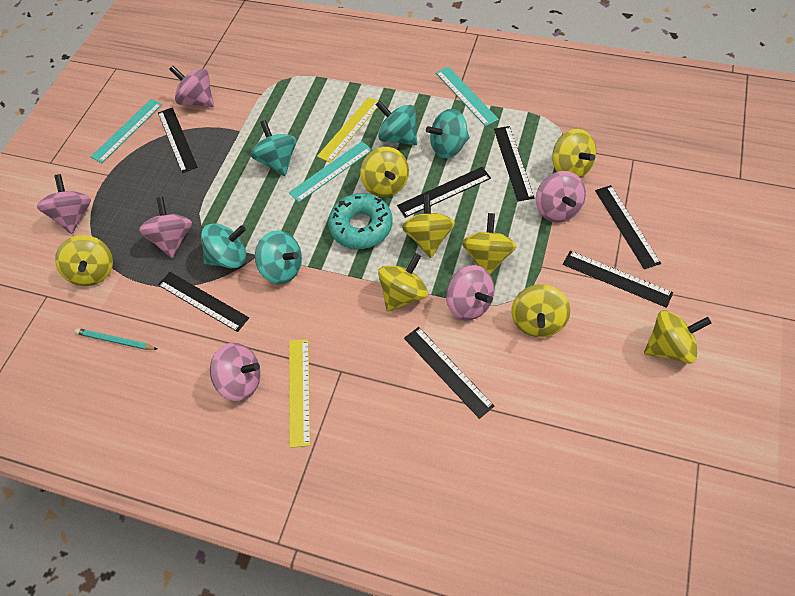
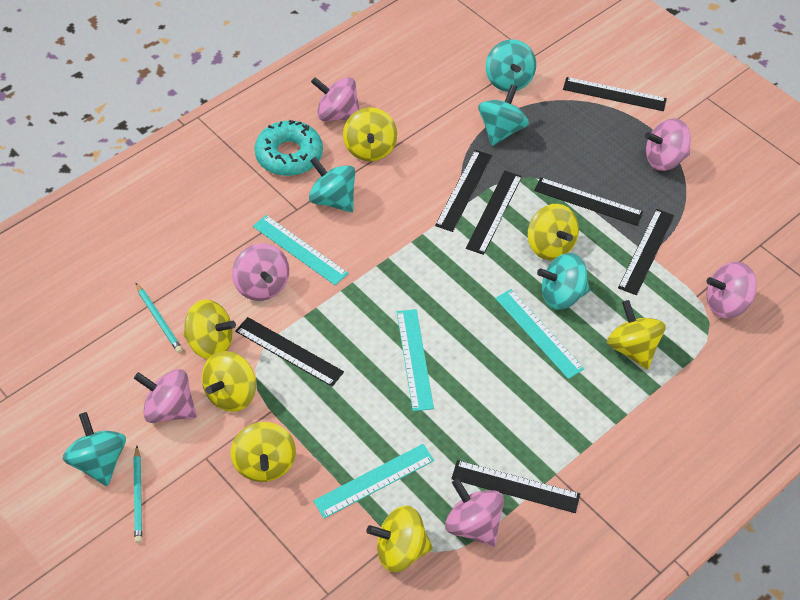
turquoise pencil: 1 -> 2
turquoise ruler: 3 -> 4
yellow ruler: 2 -> 0
yellow spinning top: 8 -> 7

